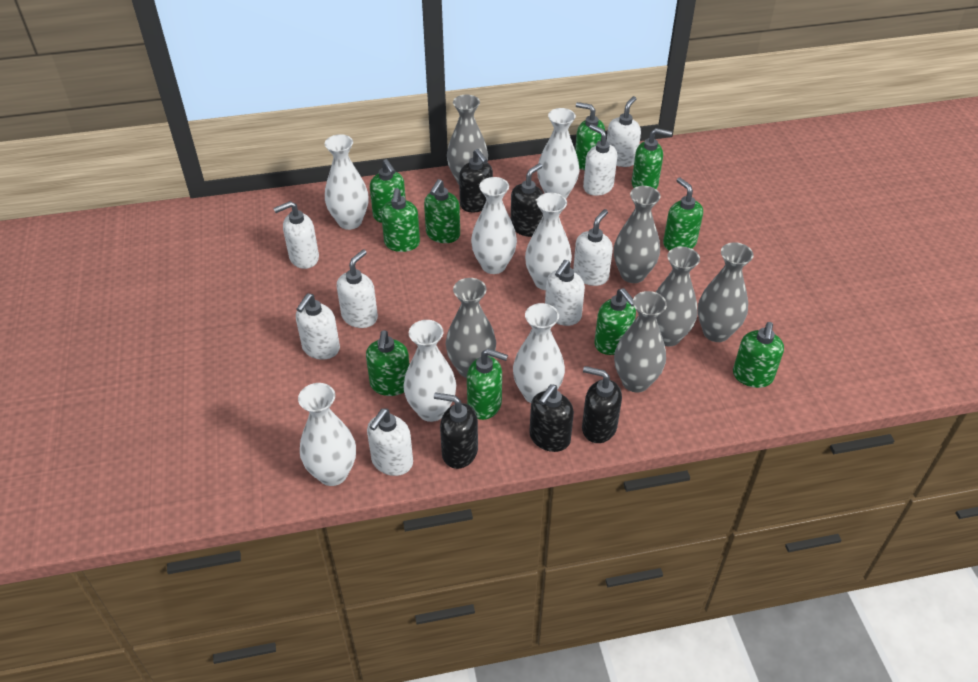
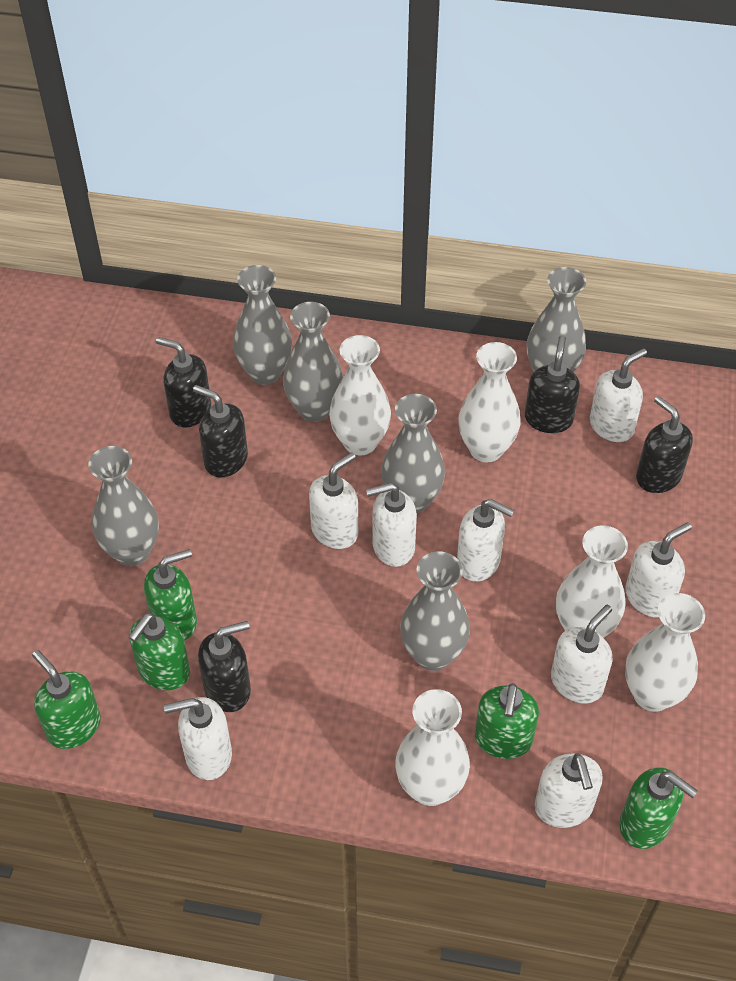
green soap dispenser: 10 -> 5
white vase: 7 -> 5

